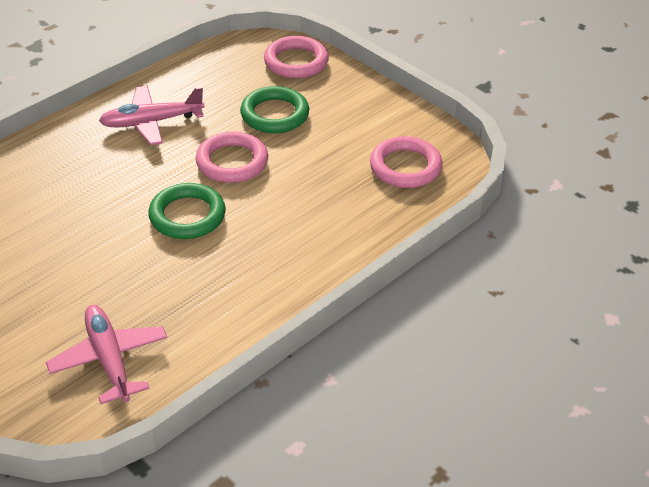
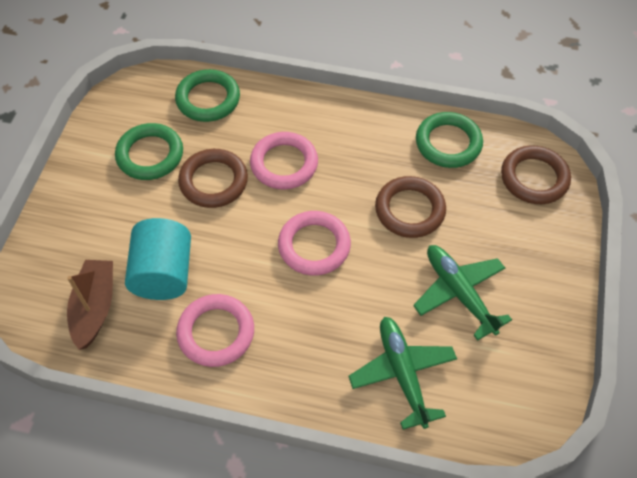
brown boat: 0 -> 1
brown ring: 0 -> 3
green plane: 0 -> 2
green ring: 2 -> 3
pink plane: 2 -> 0
turquoise cylinder: 0 -> 1

